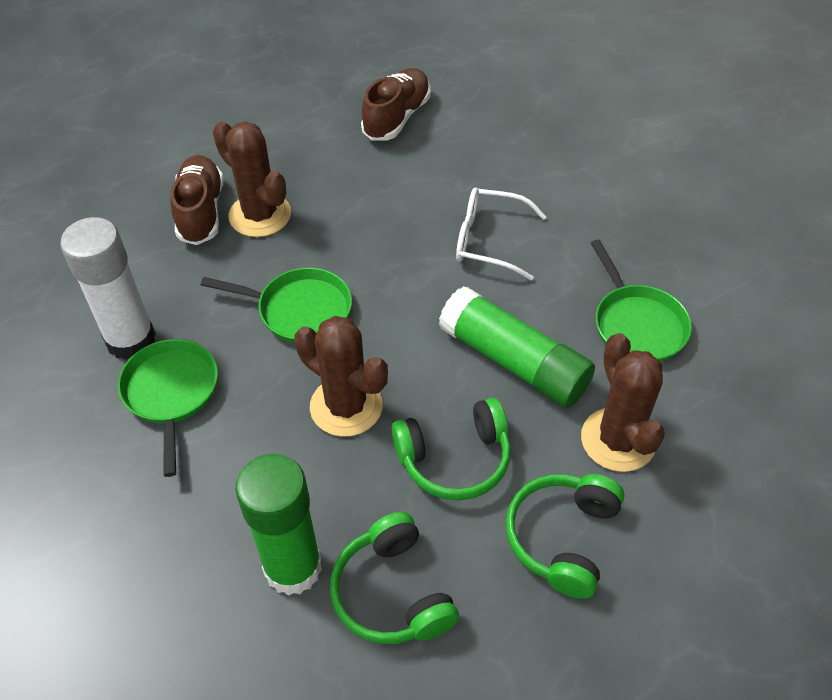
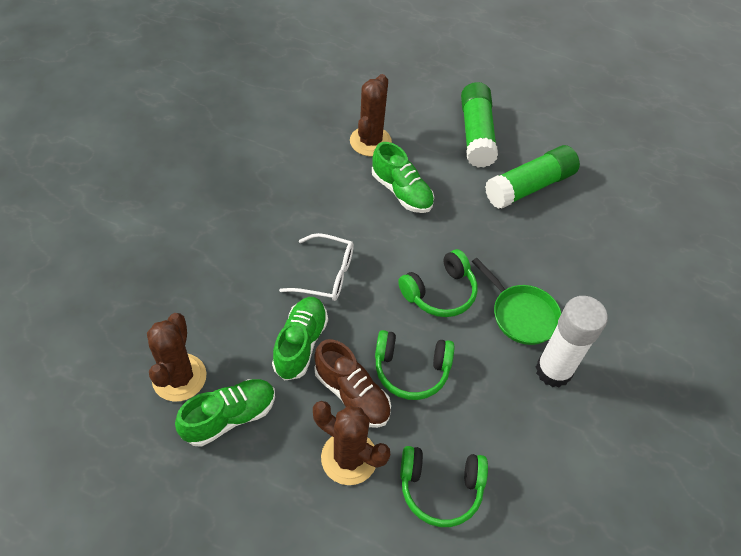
brown shoe: 2 -> 1
green pan: 3 -> 1
green shoe: 0 -> 3

